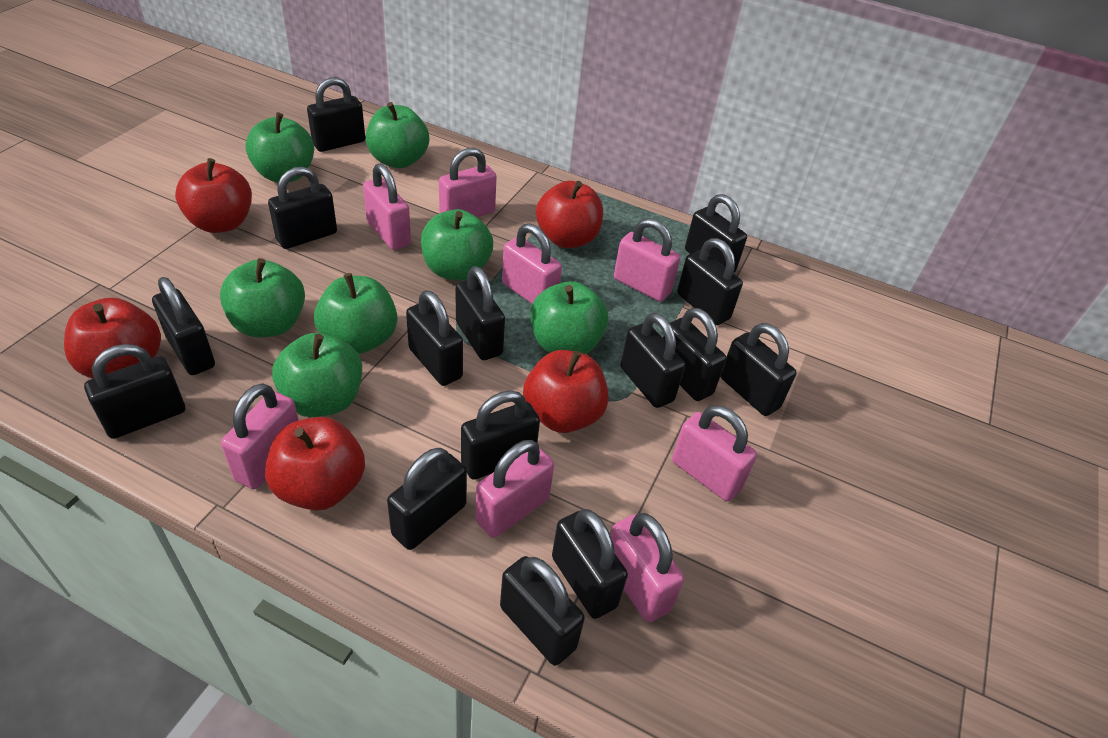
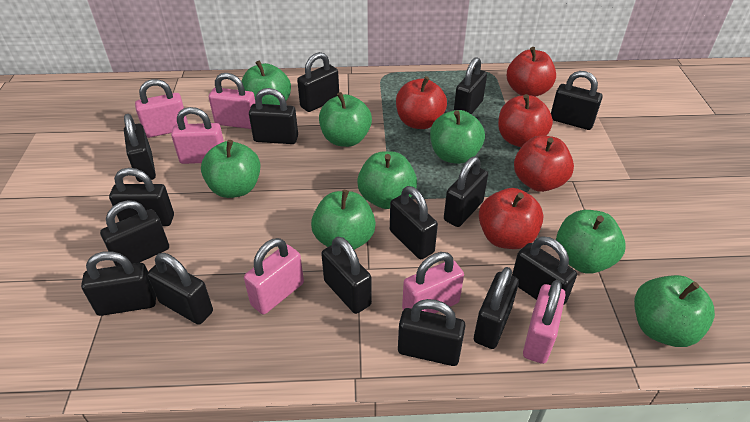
green apple: 7 -> 8
pink padlock: 8 -> 6

